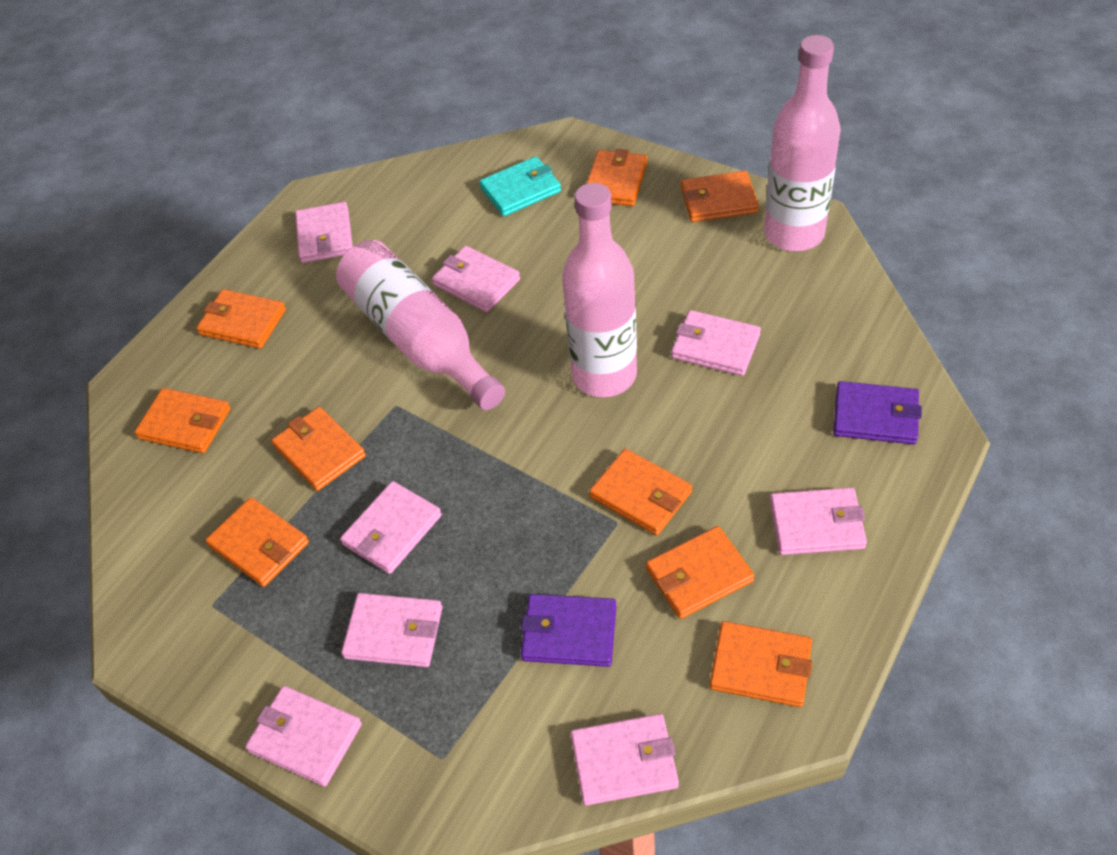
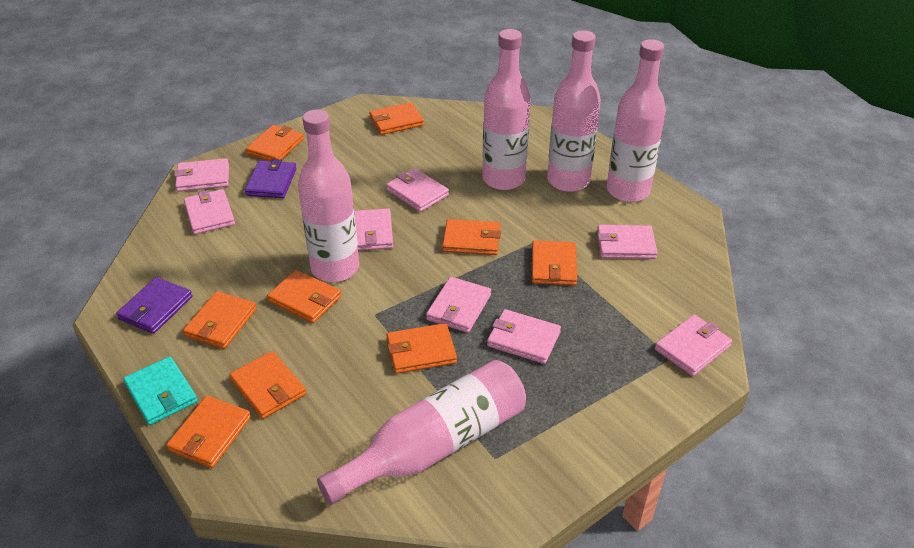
pink bottle: 3 -> 5

